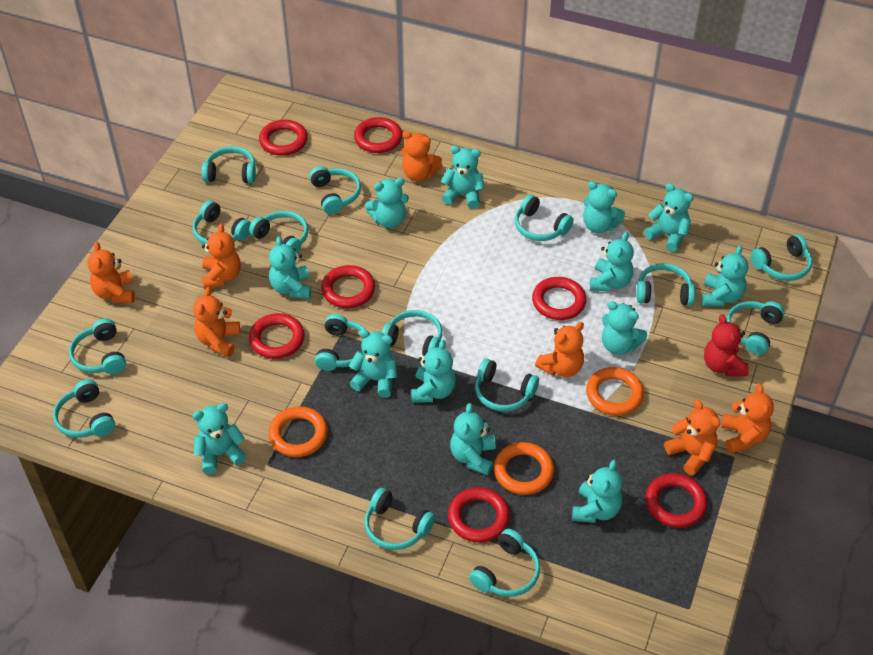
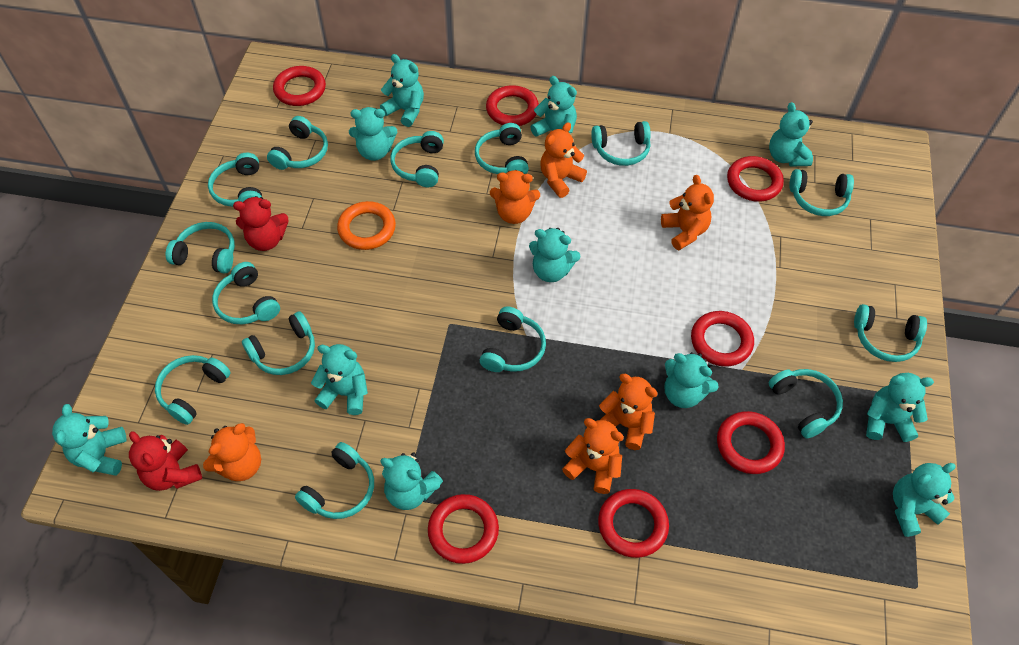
orange ring: 3 -> 1
orange teddy bear: 7 -> 6
red teddy bear: 1 -> 2
turquoise headphones: 15 -> 14
turquoise teddy bear: 13 -> 11

